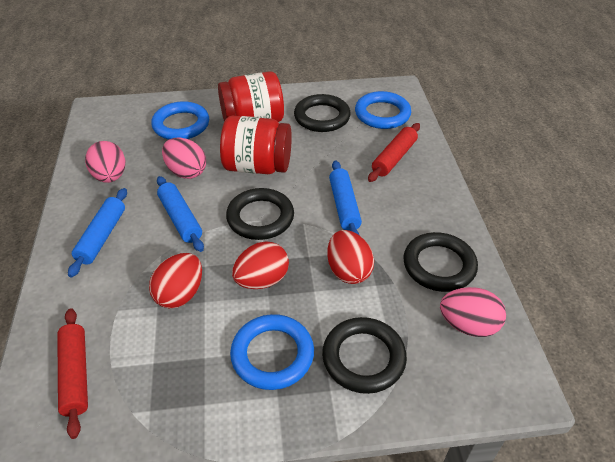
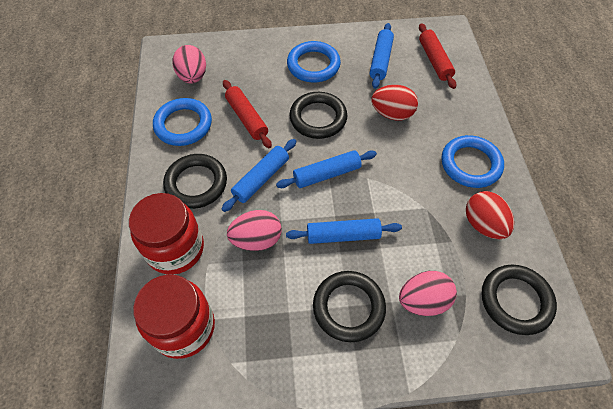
blue rolling pin: 3 -> 4
red egg: 3 -> 2

